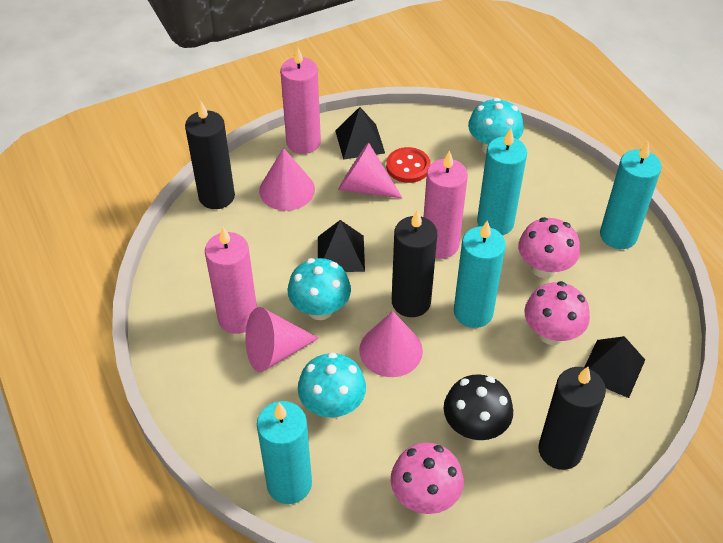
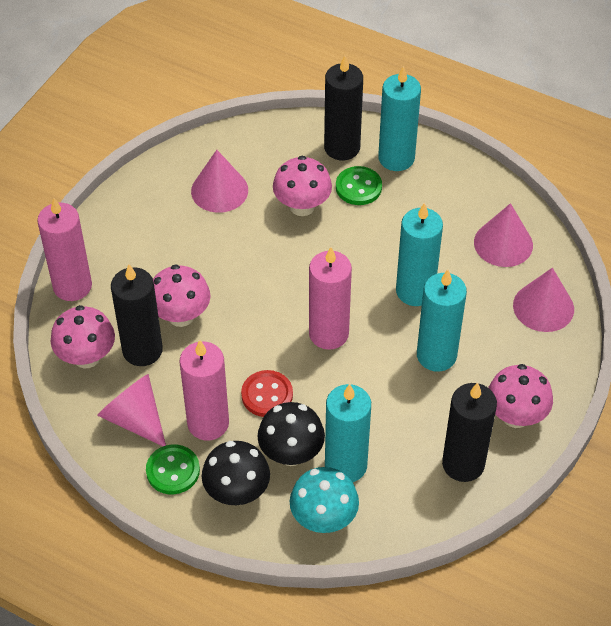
black mushroom: 1 -> 2
black pyramid: 3 -> 0
green button: 0 -> 2
pink mushroom: 3 -> 4
turquoise mushroom: 3 -> 1

